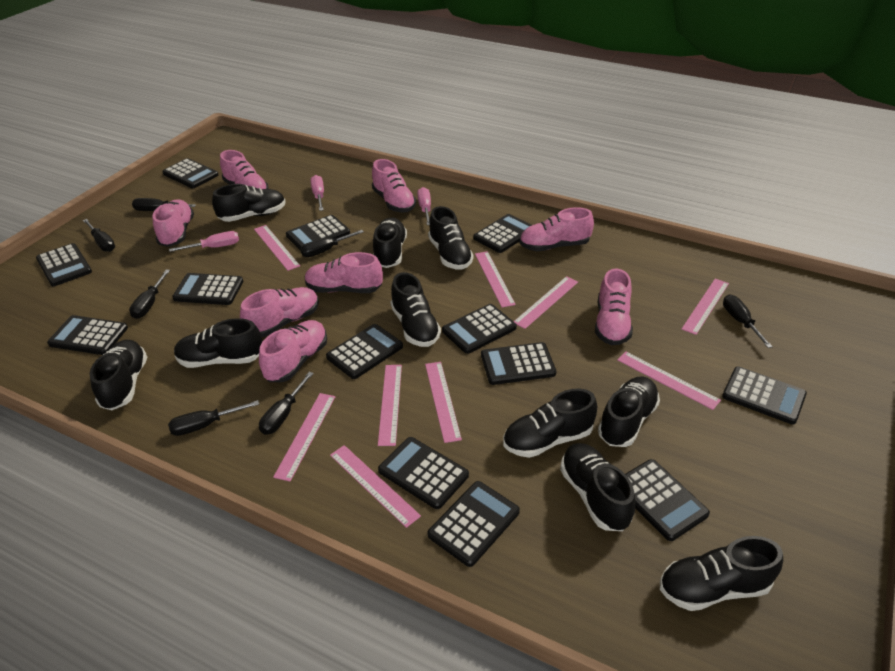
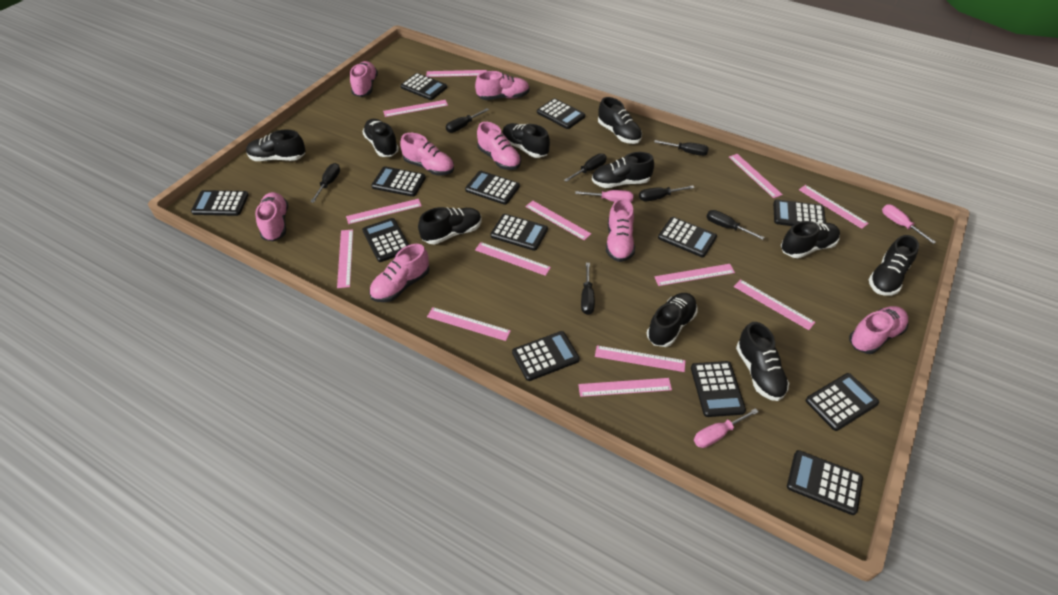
pink ruler: 9 -> 13

